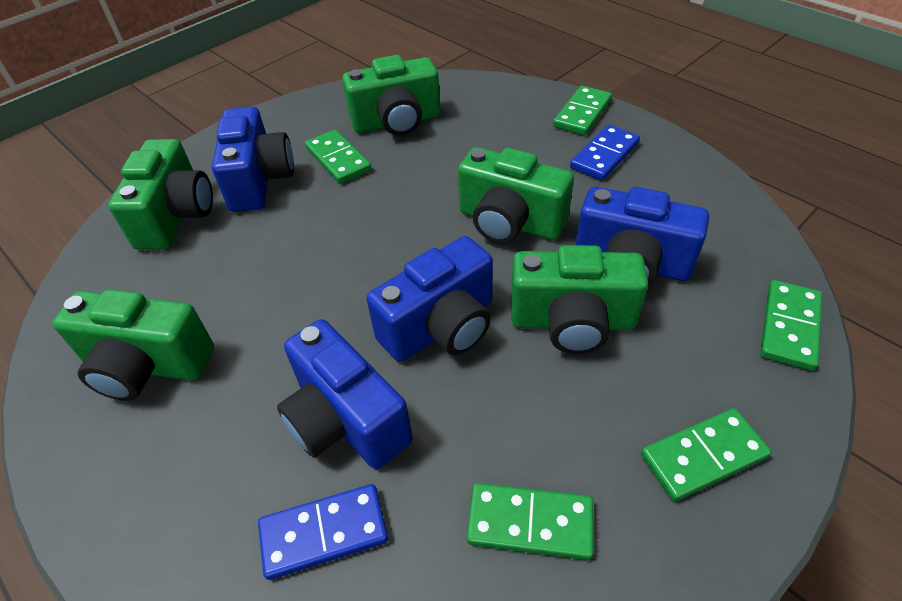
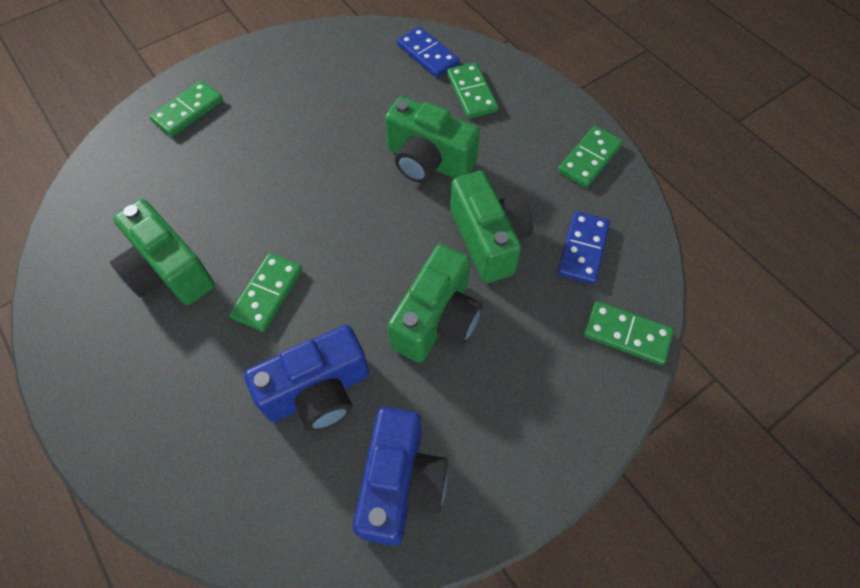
blue camera: 4 -> 2
green camera: 5 -> 4

